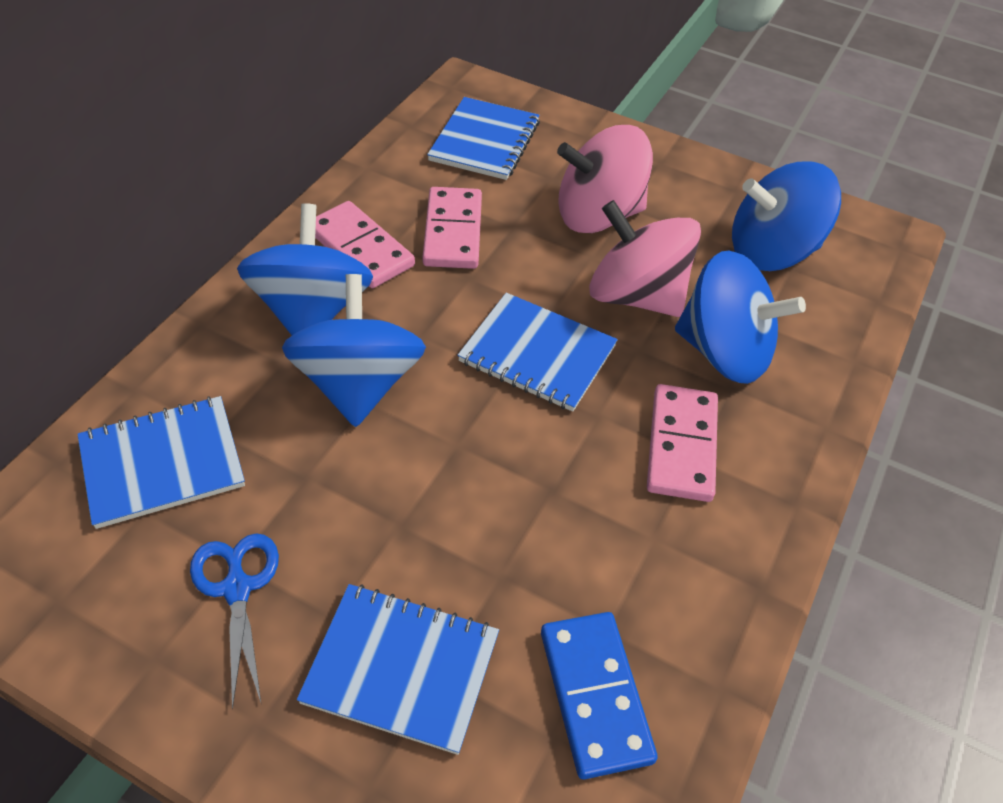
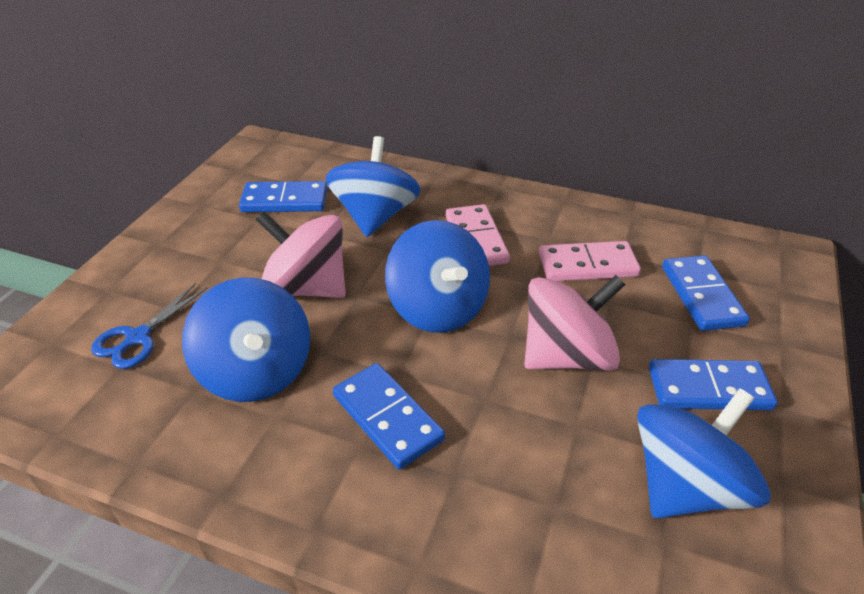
blue domino: 1 -> 4
blue notebook: 4 -> 0
pink domino: 3 -> 2

